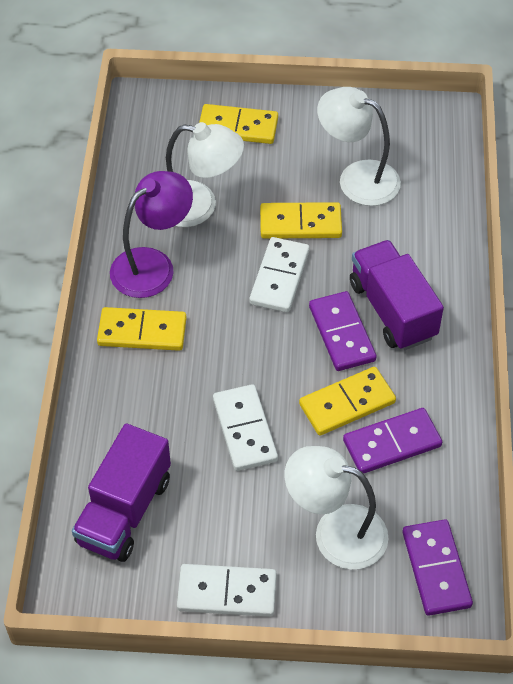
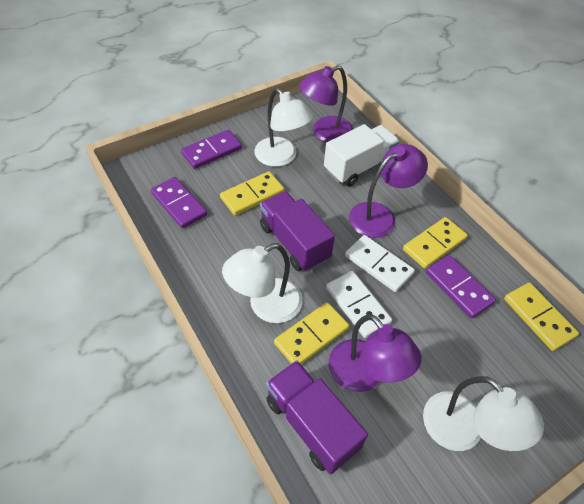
purple lamp: 1 -> 3
white domino: 3 -> 2
white truck: 0 -> 1

